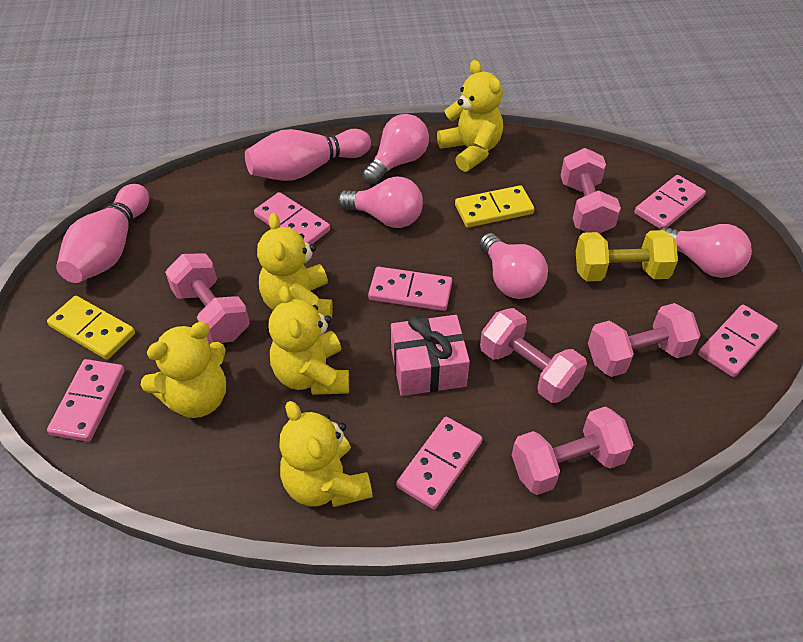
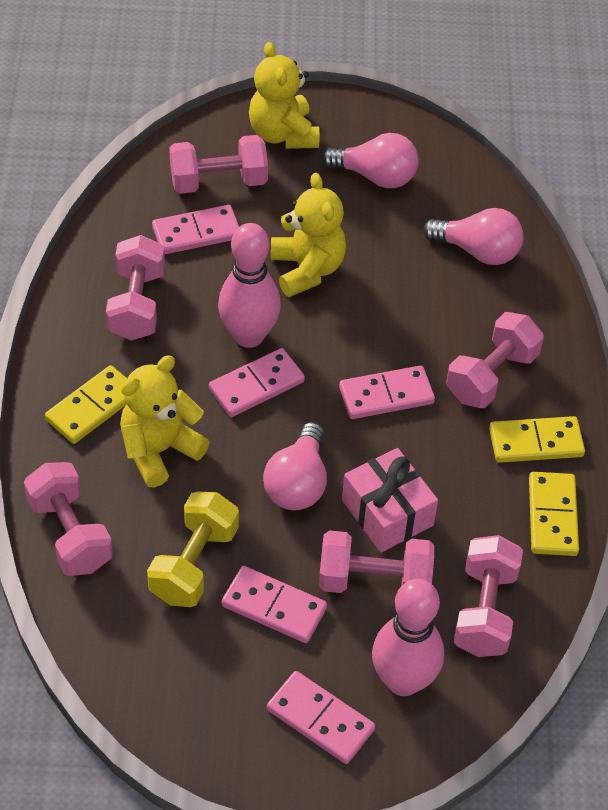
pink domino: 6 -> 5
pink dumbbell: 5 -> 6
pink light bulb: 4 -> 3
yellow domino: 2 -> 3
yellow teddy bear: 5 -> 3

